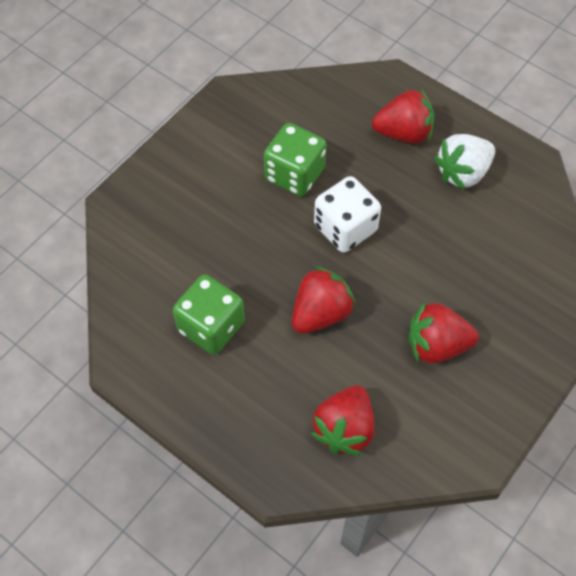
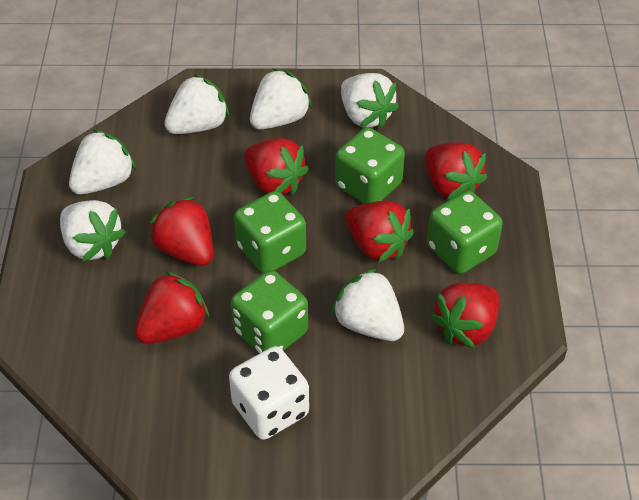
green dice: 2 -> 4
red strawberry: 4 -> 6
white strawberry: 1 -> 6

